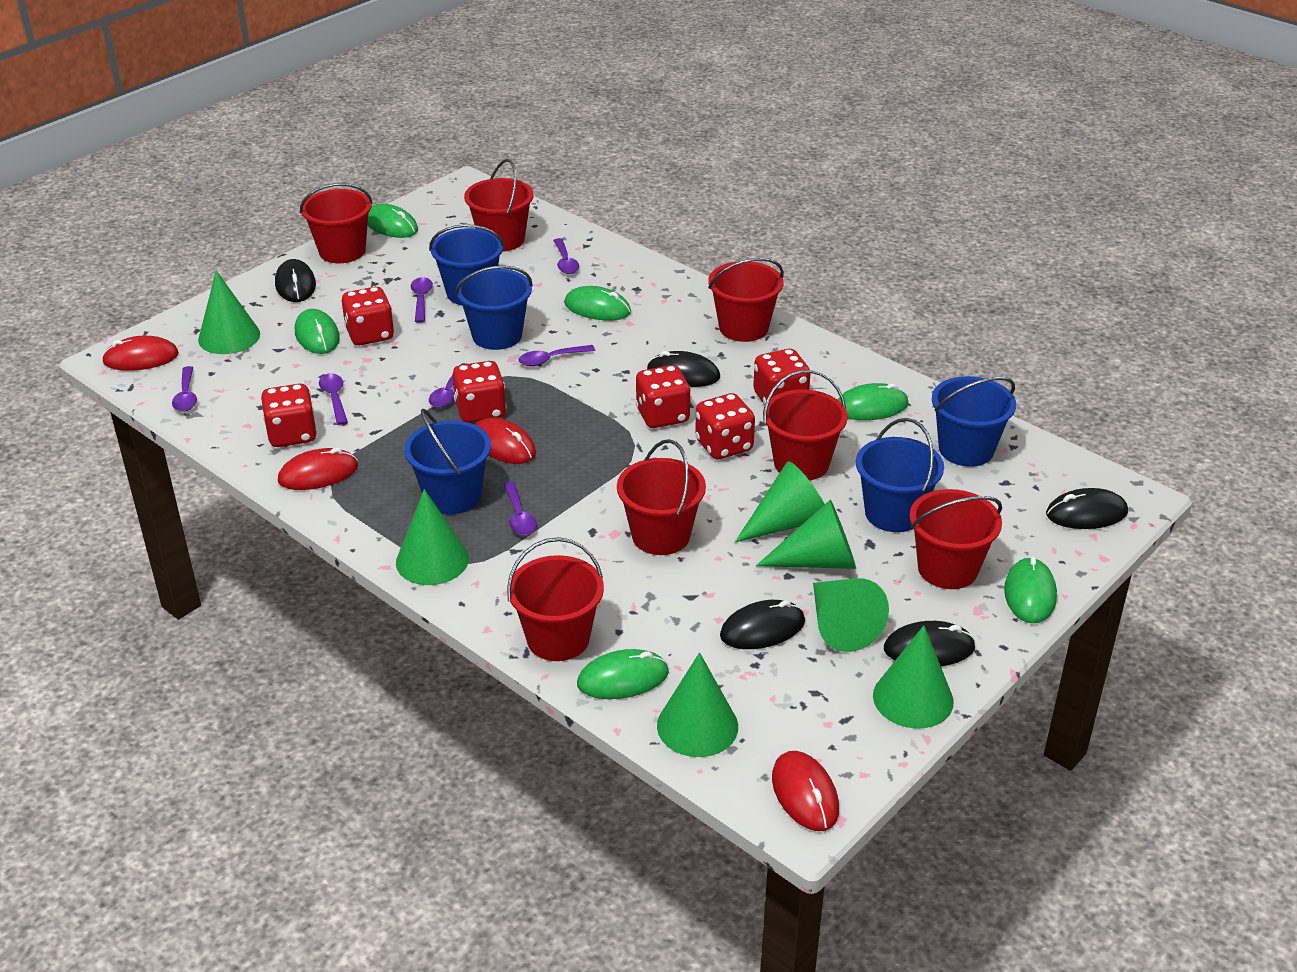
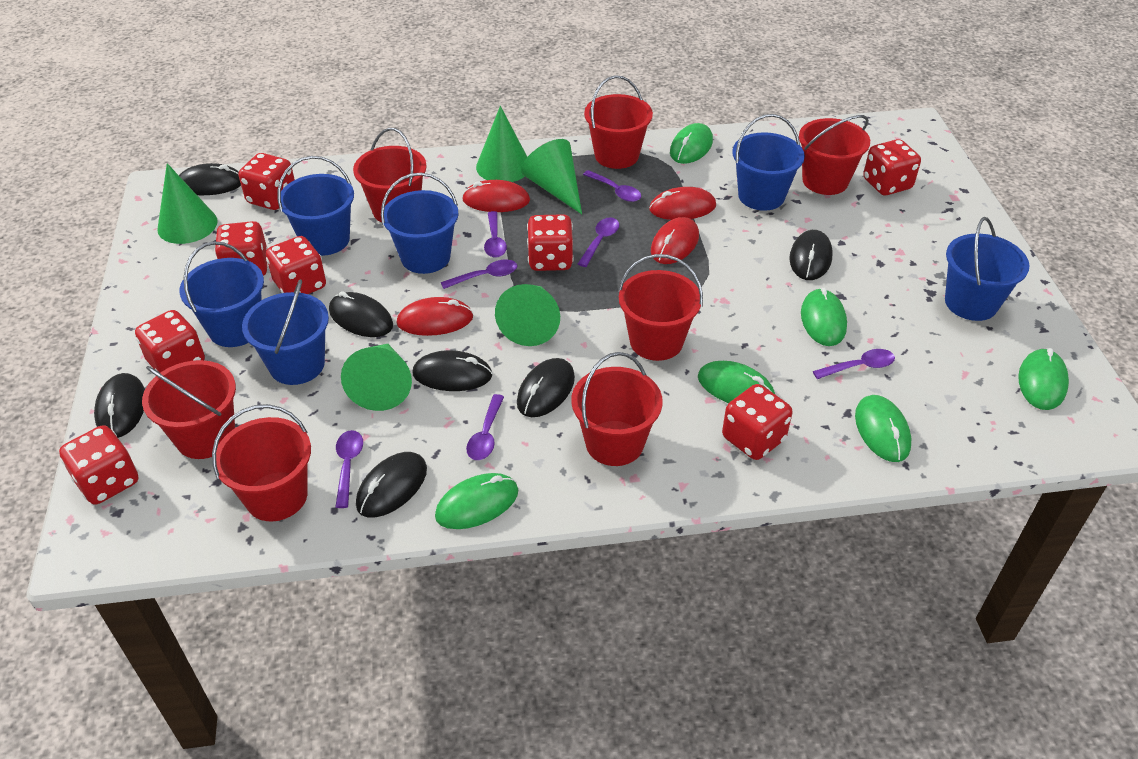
black mouse: 5 -> 7
blue bucket: 5 -> 6
green cone: 7 -> 5
red dice: 6 -> 8

